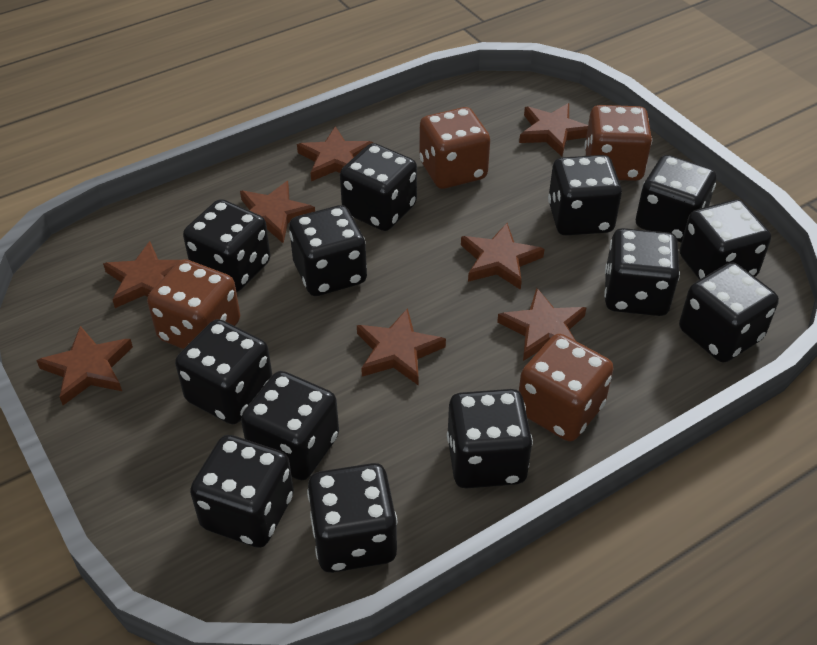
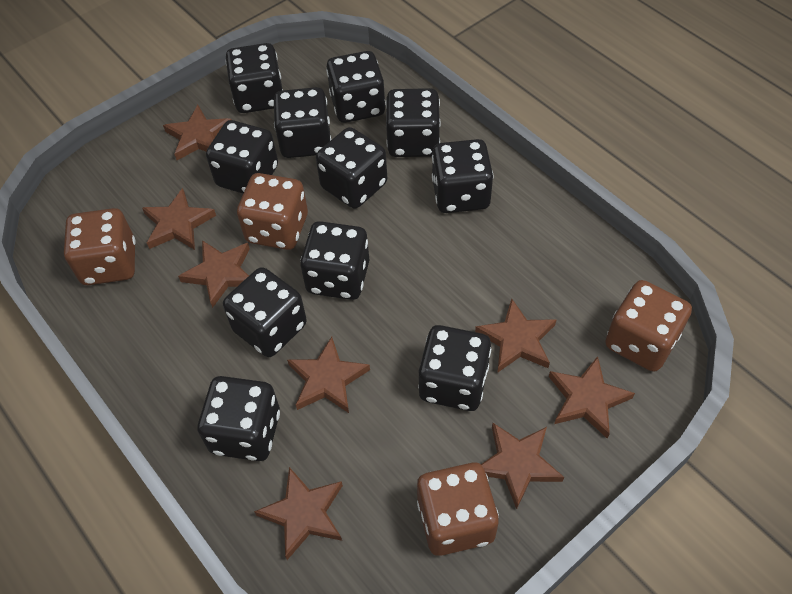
black dice: 13 -> 11

